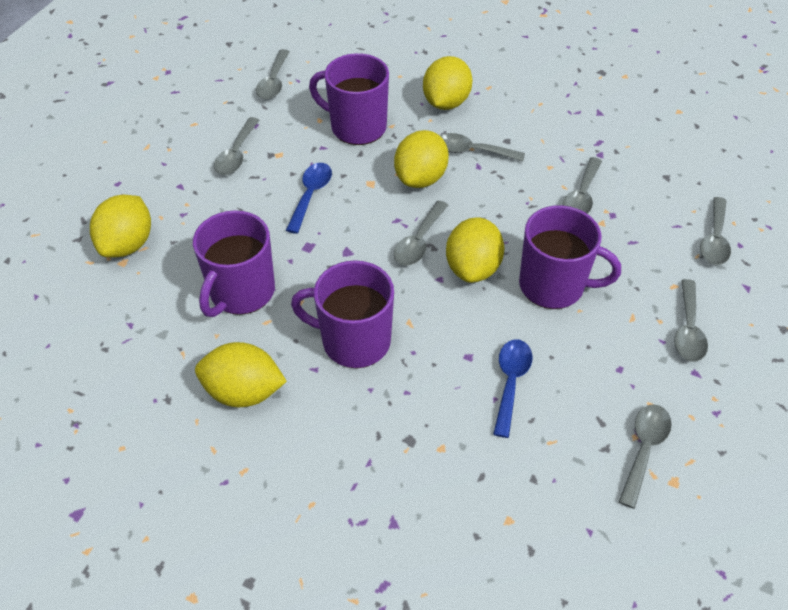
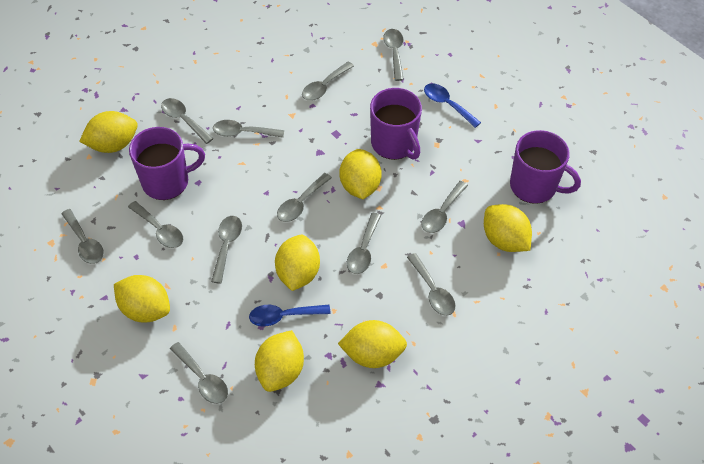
grey spoon: 8 -> 12
purple mug: 4 -> 3
yellow lemon: 5 -> 7

